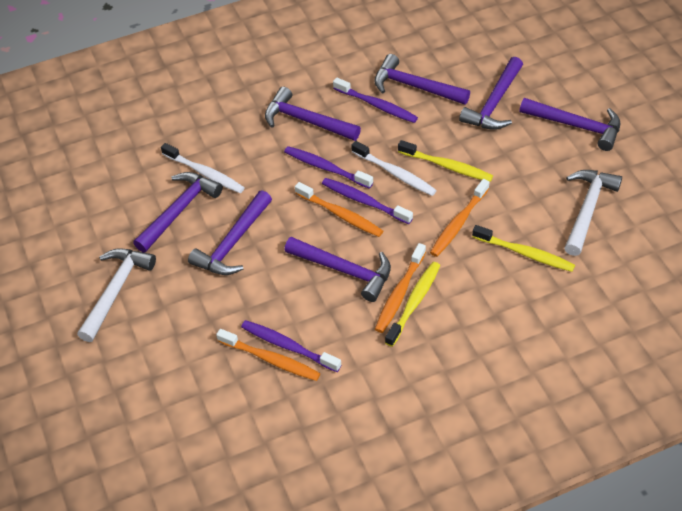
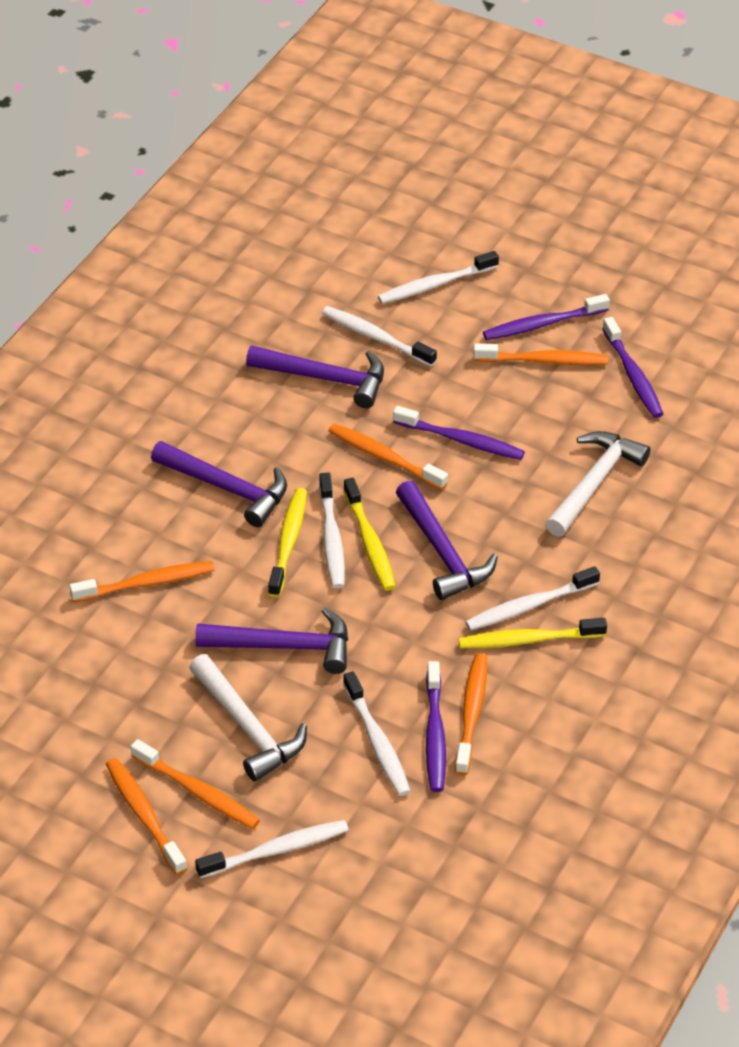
orange toothbrush: 4 -> 6
purple hammer: 7 -> 4
white toothbrush: 2 -> 6

